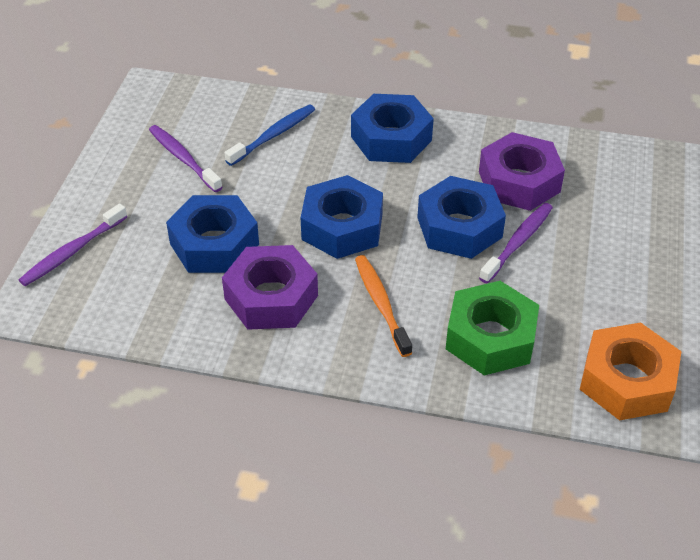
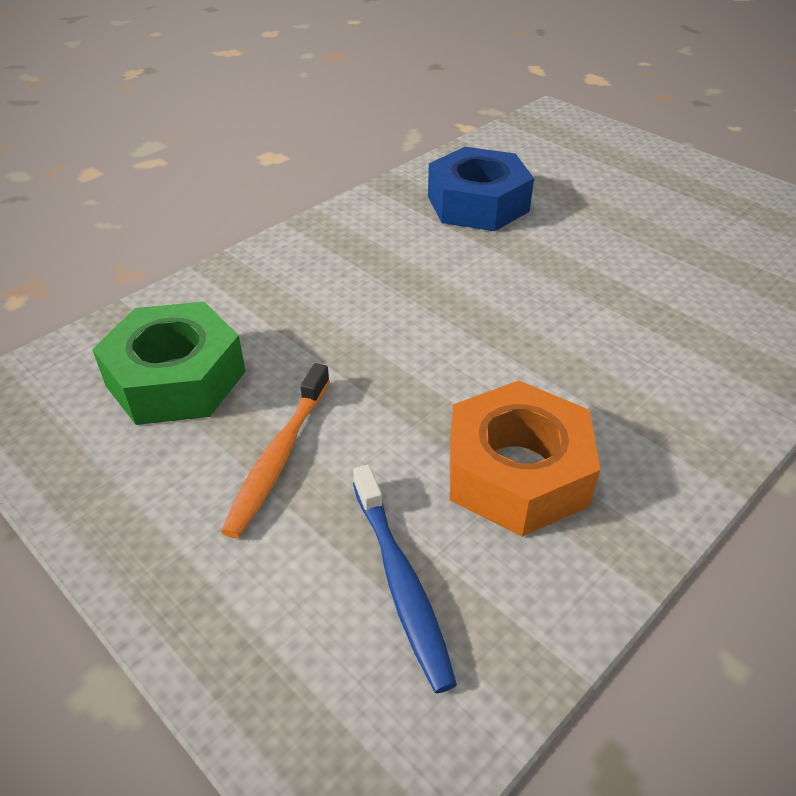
blue nut: 4 -> 1
purple nut: 2 -> 0
purple toothbrush: 3 -> 0

